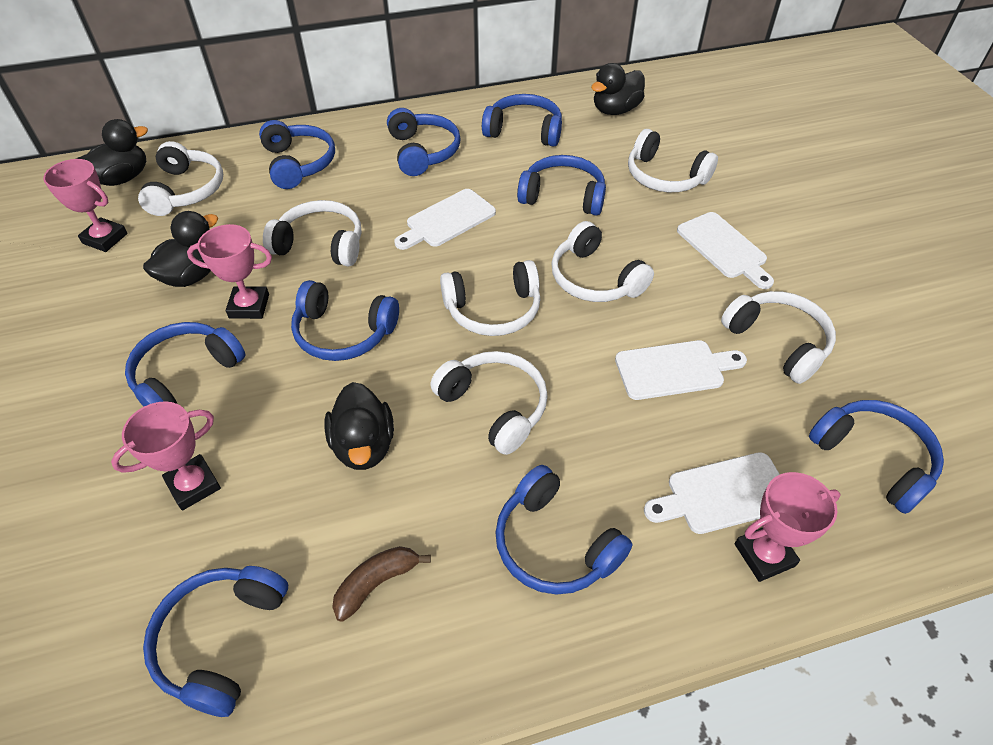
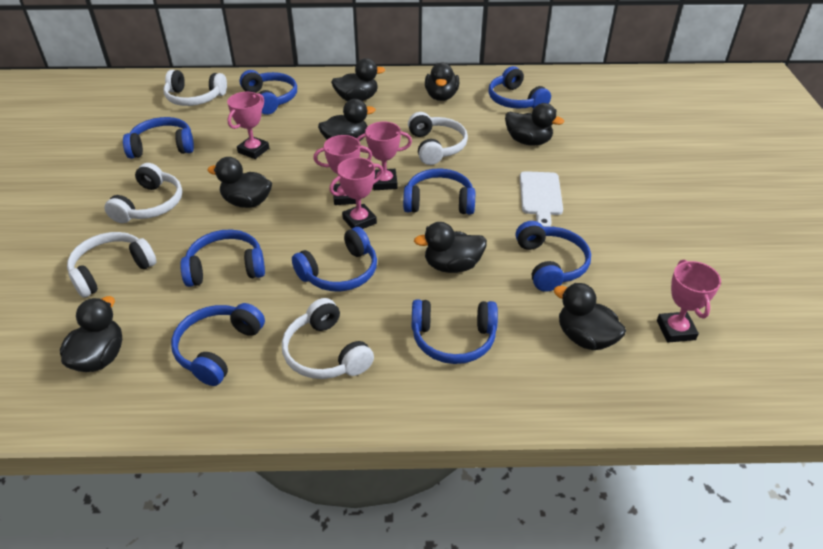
black duck: 4 -> 8
brown banana: 1 -> 0
pink trophy: 4 -> 5
white cutting board: 4 -> 1
white headphones: 7 -> 5

